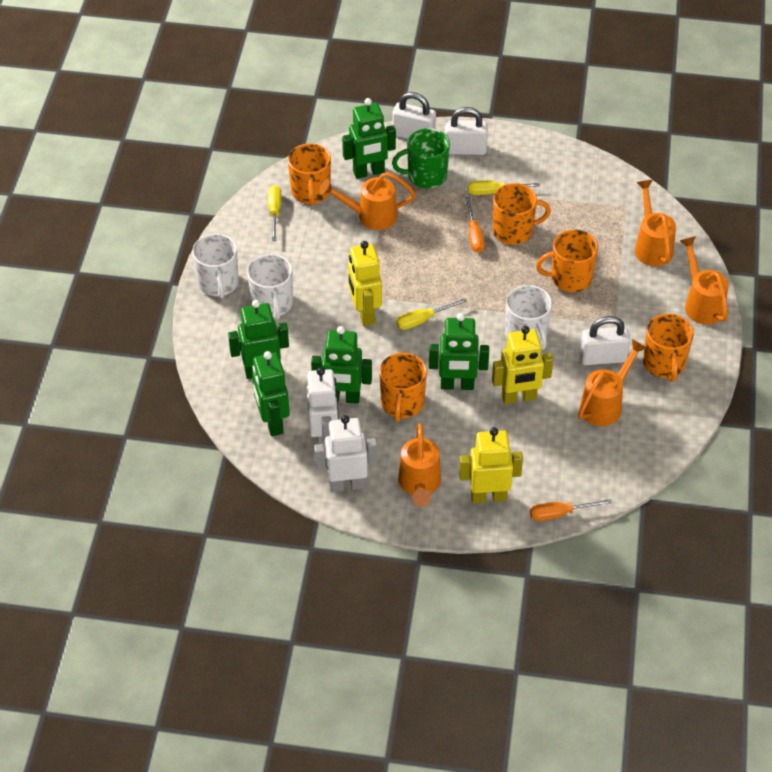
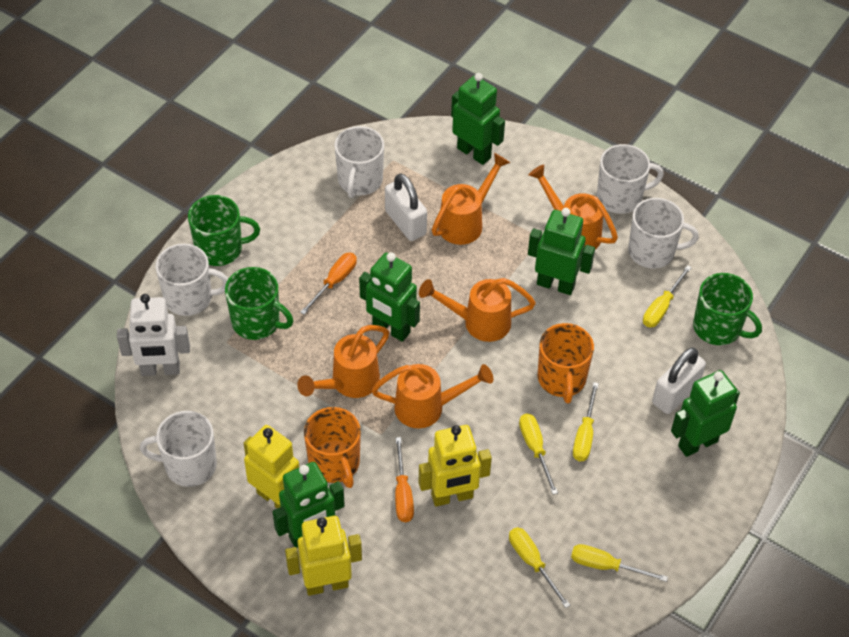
green mug: 1 -> 3
orange mug: 5 -> 2
white mug: 3 -> 5
white padlock: 3 -> 2
white robot: 2 -> 1
yellow screwdriver: 3 -> 5

